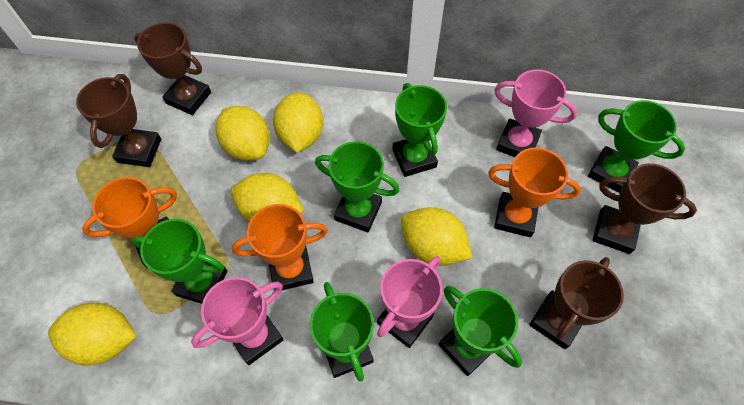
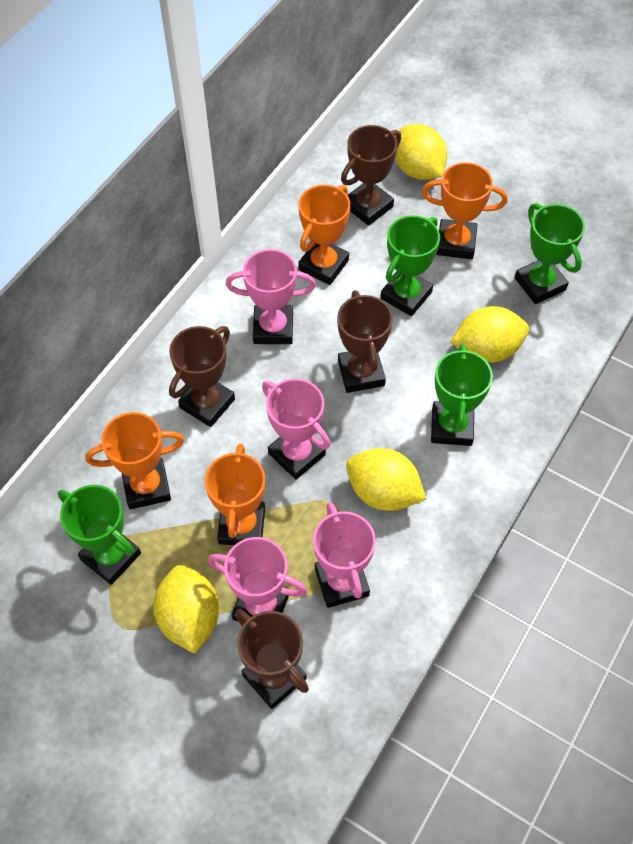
green trophy: 6 -> 4
orange trophy: 3 -> 4
pink trophy: 3 -> 4
yellow lemon: 5 -> 4

